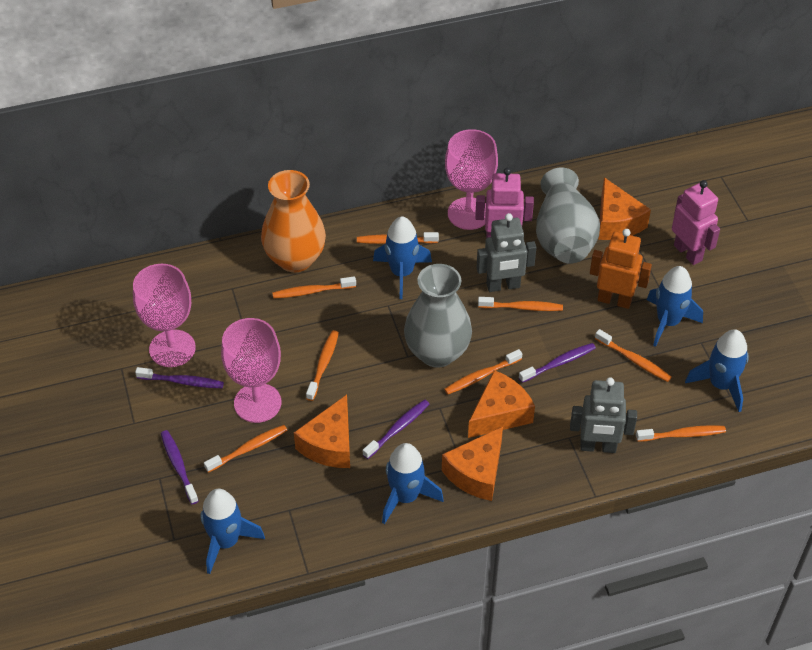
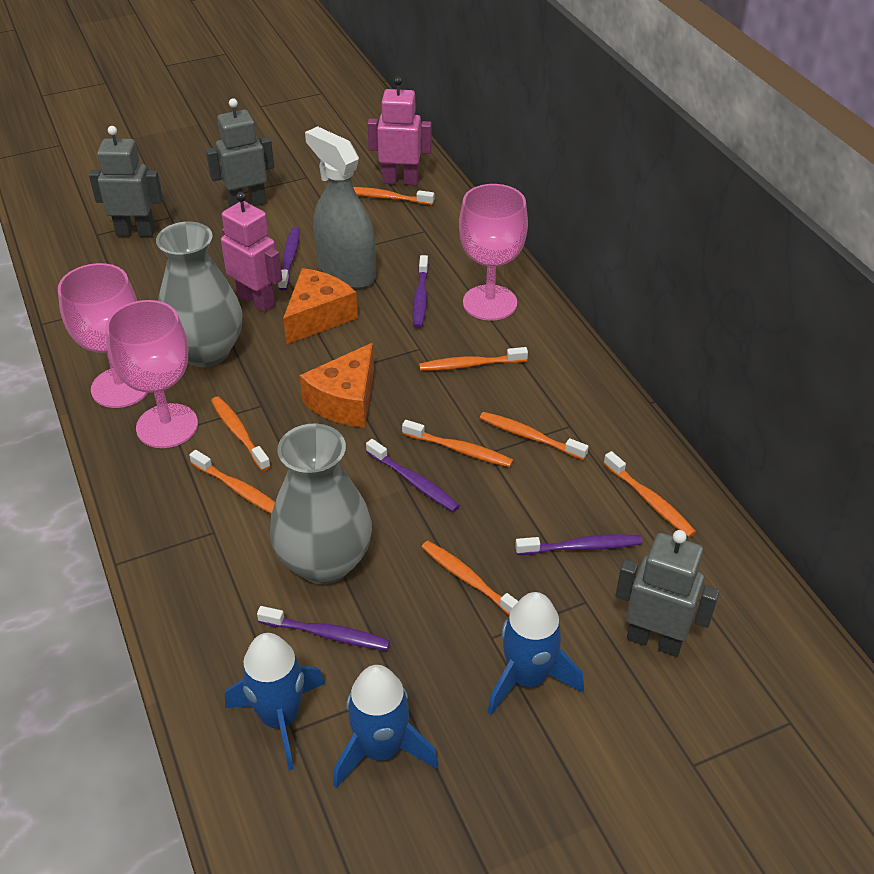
blue rocket: 5 -> 3
grey robot: 2 -> 3
grey spray bottle: 0 -> 1
orange cheese: 4 -> 2
orange robot: 1 -> 0
orange vase: 1 -> 0
purple toothbrush: 4 -> 5

